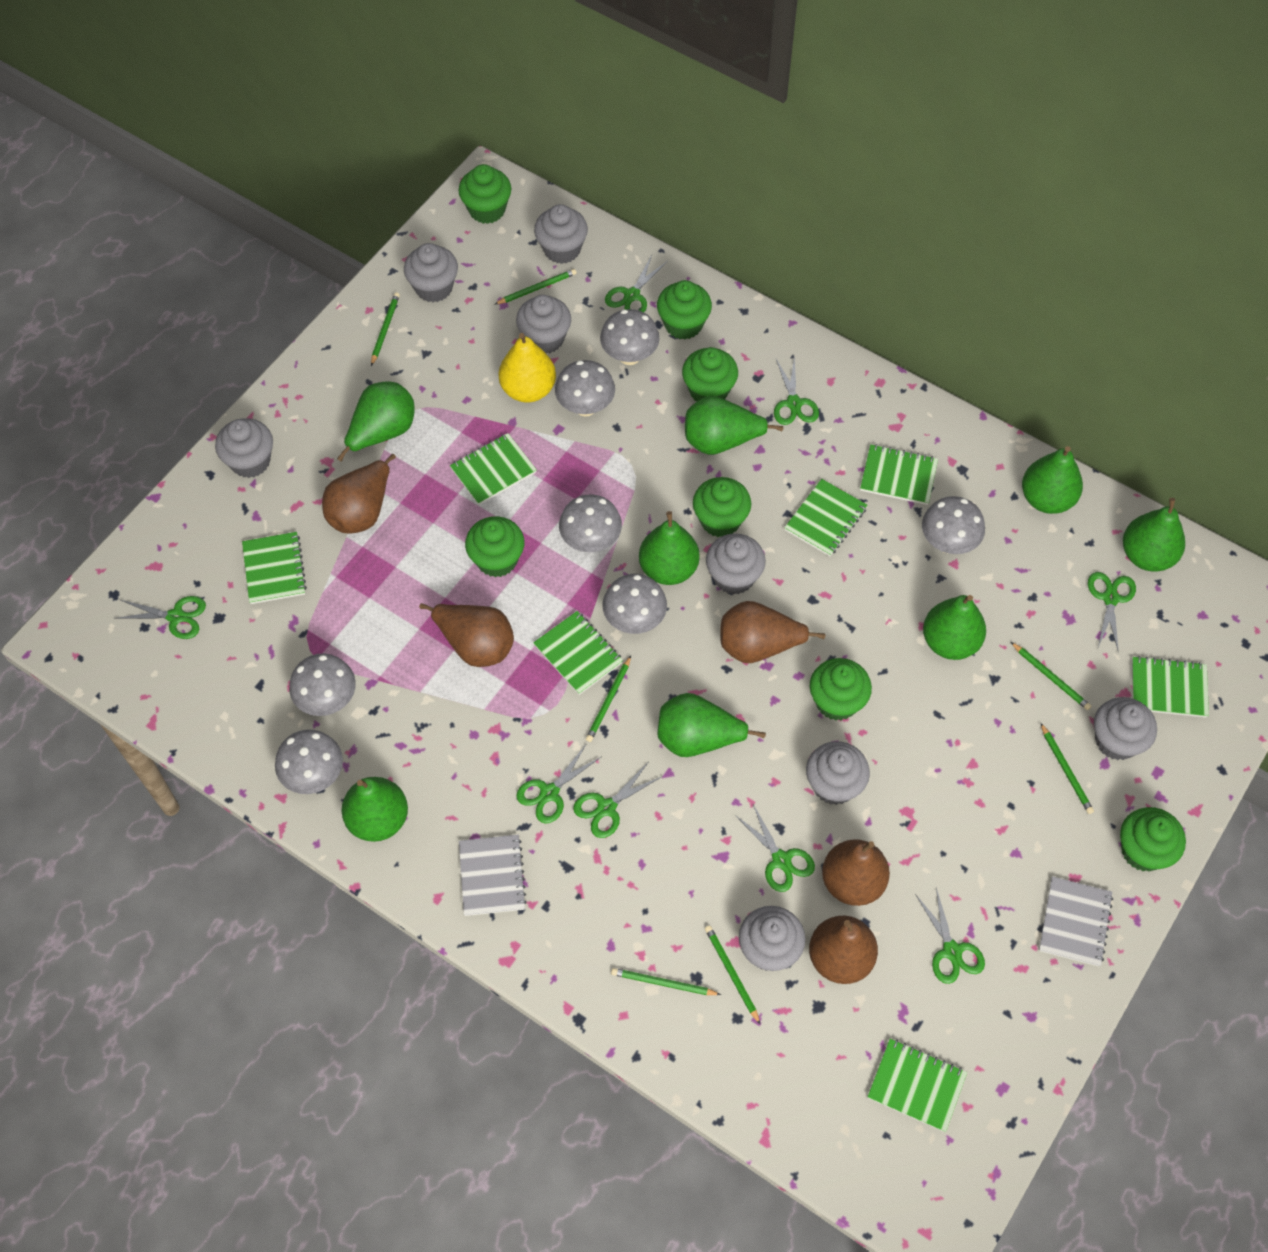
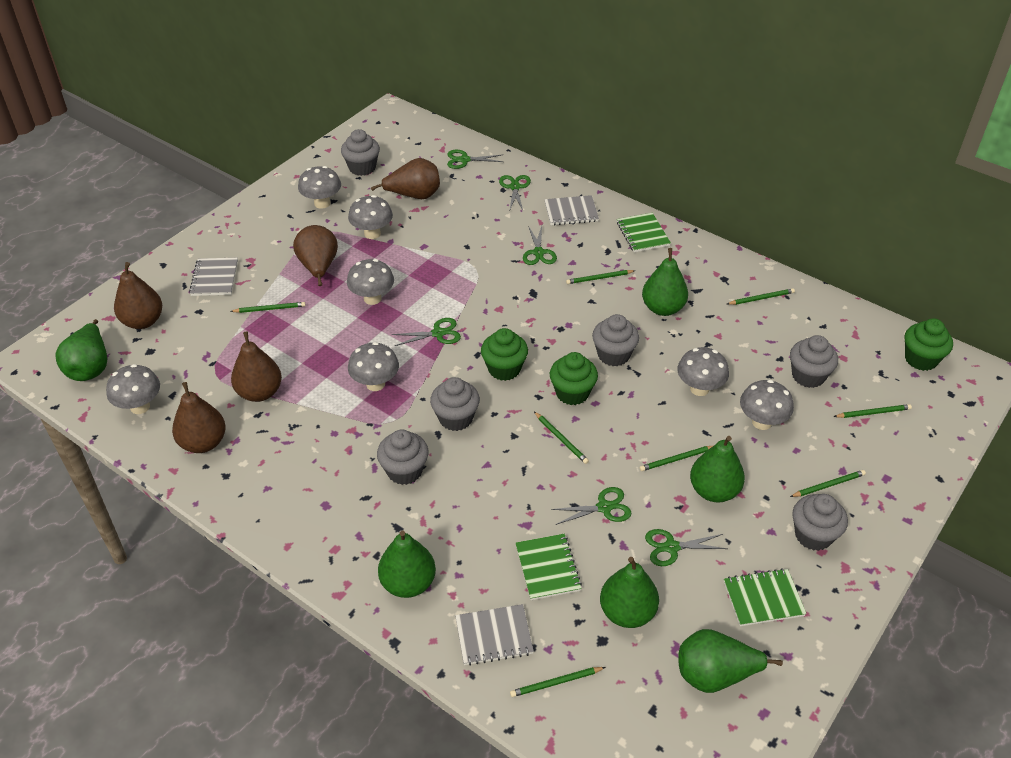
green cupcake: 7 -> 3
green notebook: 7 -> 3
green pear: 8 -> 6
green pencil: 7 -> 8
green scissors: 8 -> 6
grey cupcake: 8 -> 6
grey notebook: 2 -> 3
yellow pear: 1 -> 0

